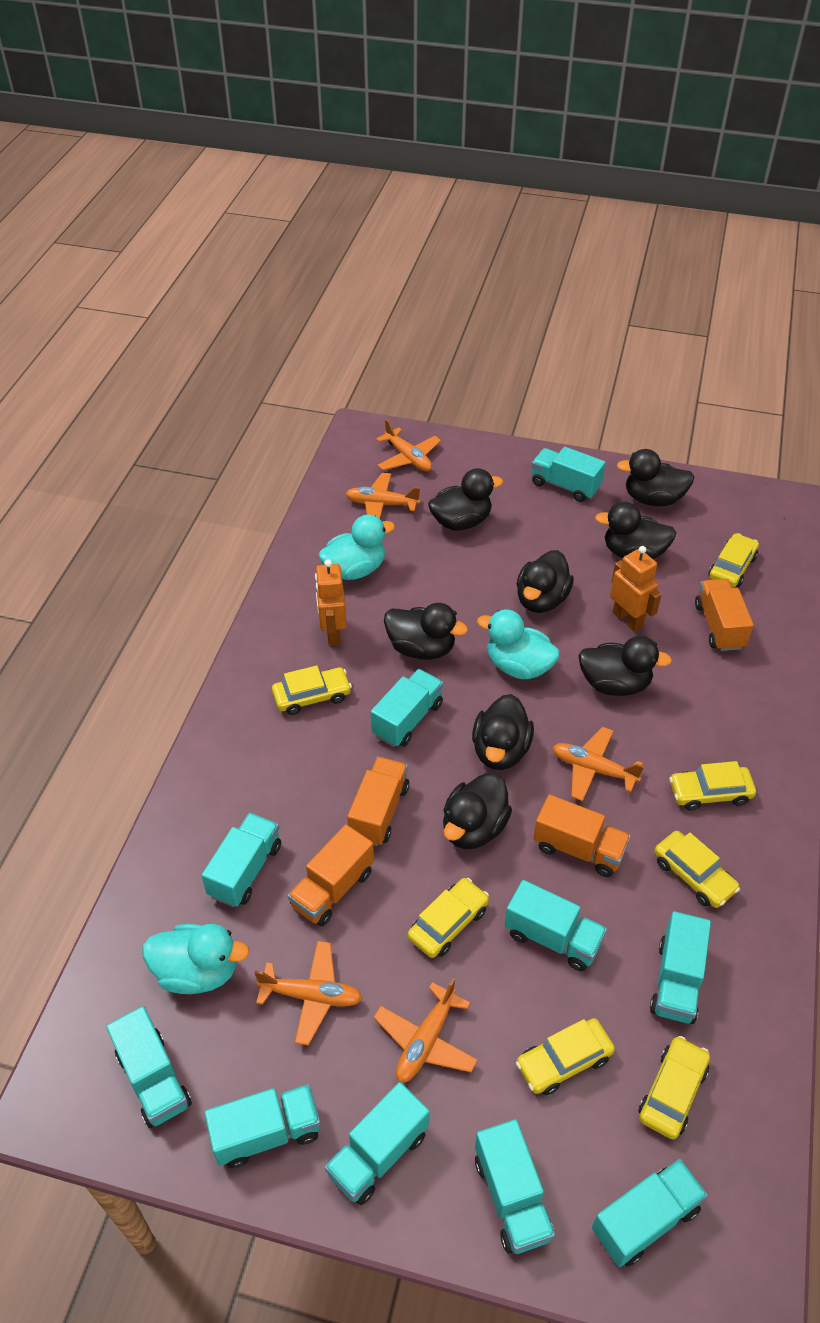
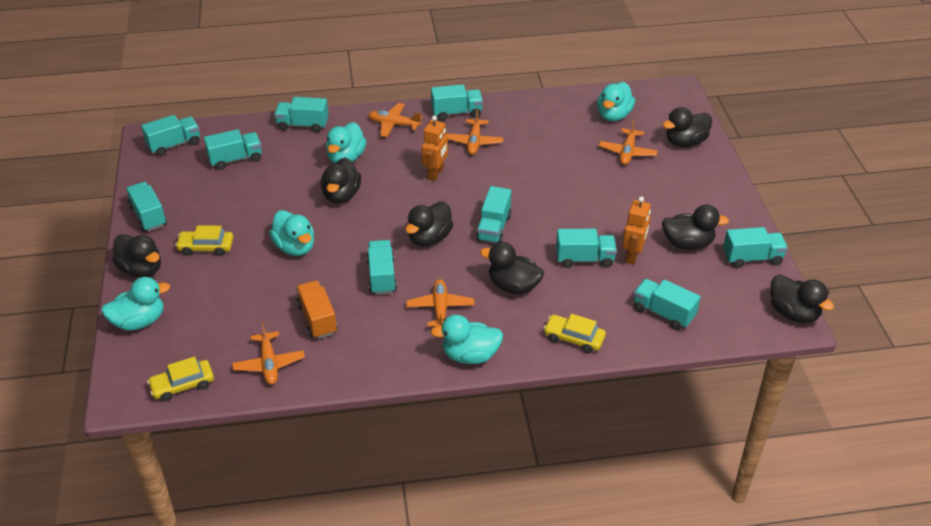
black duck: 8 -> 7
orange truck: 4 -> 1
turquoise duck: 3 -> 5
yellow car: 7 -> 3

